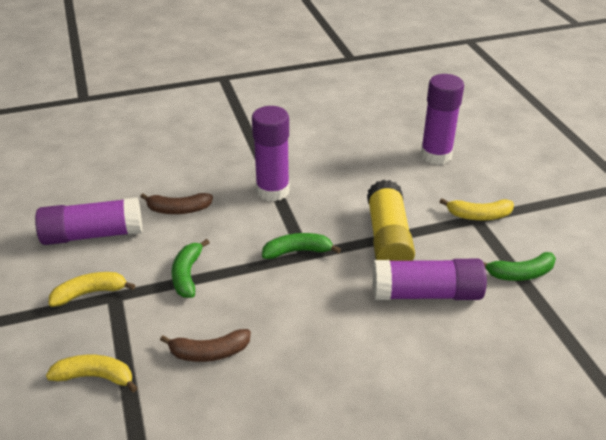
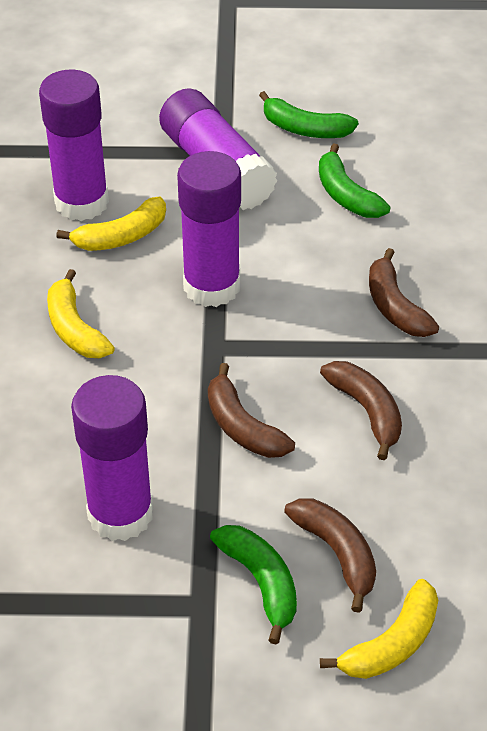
brown banana: 2 -> 4
yellow glue stick: 1 -> 0

